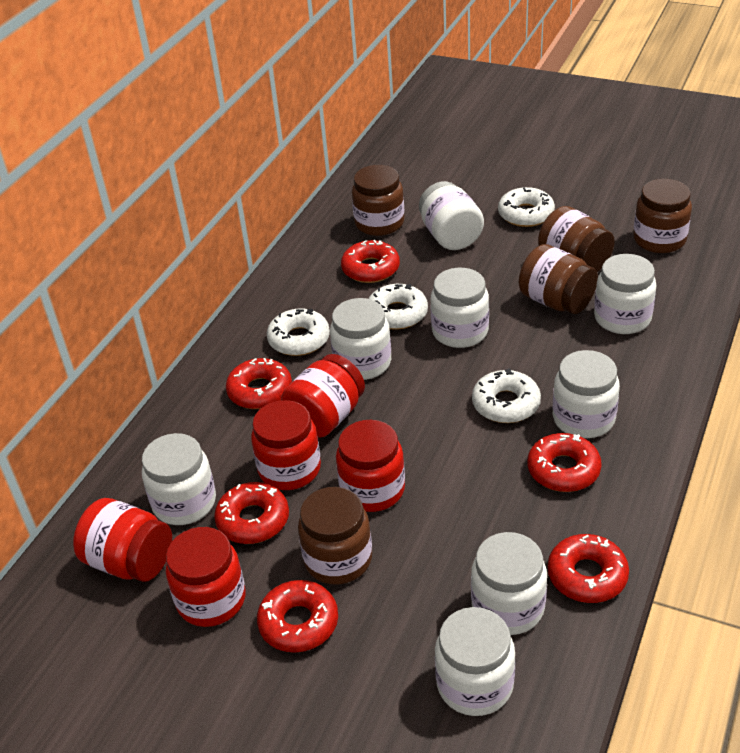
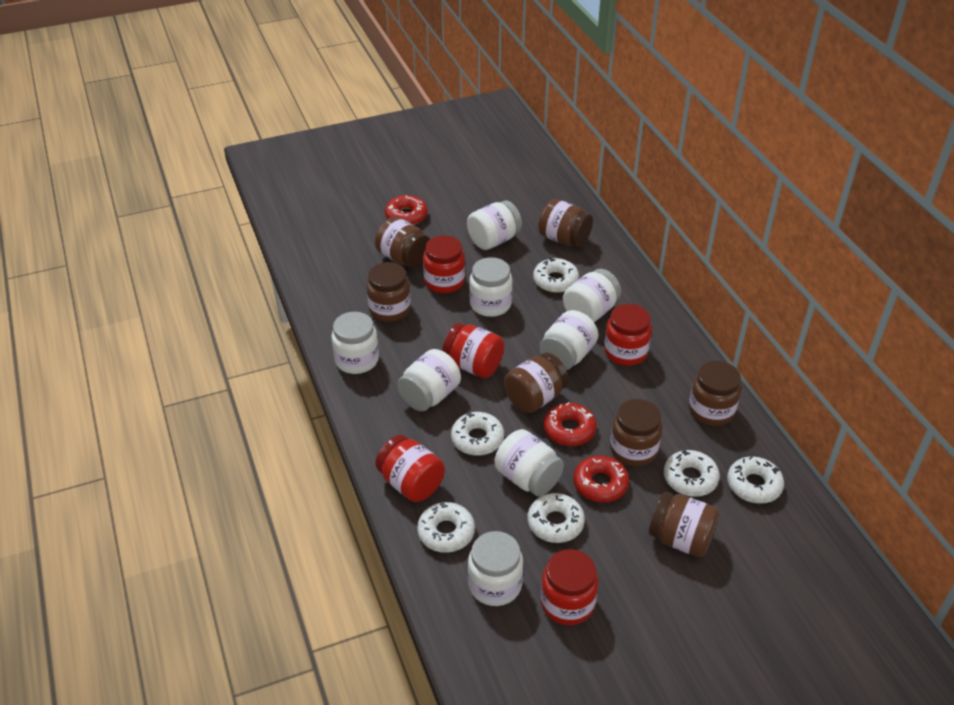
brown jar: 5 -> 7
red donut: 6 -> 3
white donut: 4 -> 6

